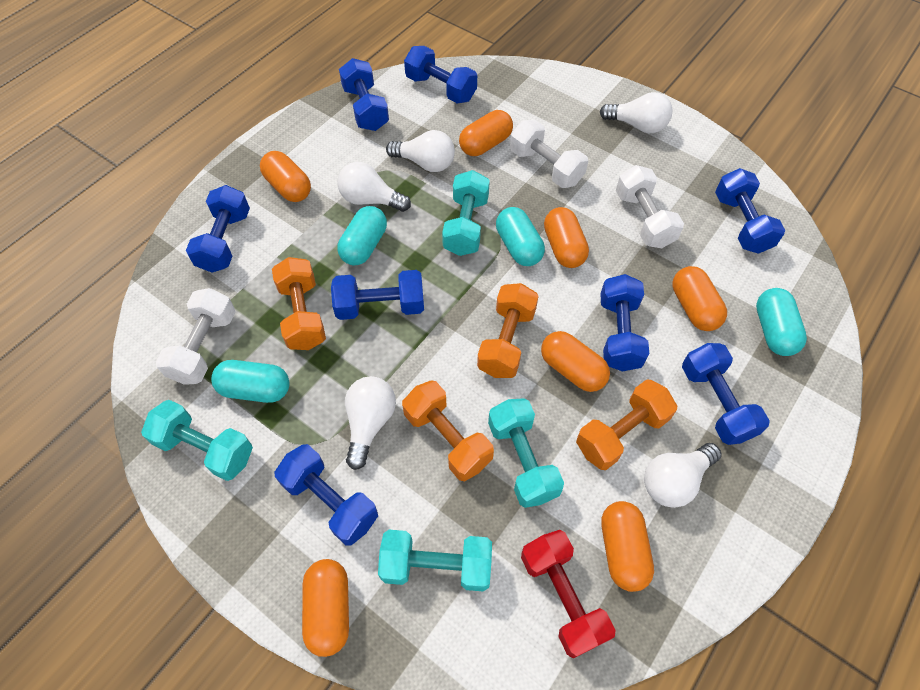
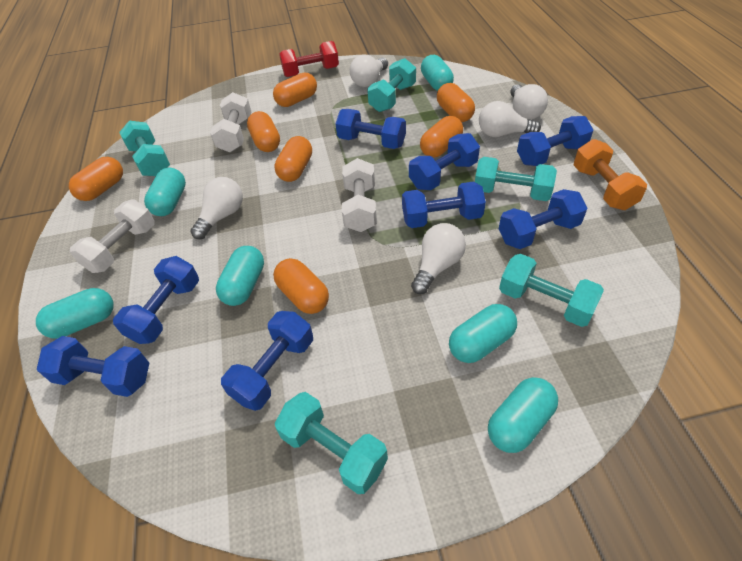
orange dumbbell: 4 -> 1
turquoise capsule: 4 -> 6
turquoise dumbbell: 4 -> 5

